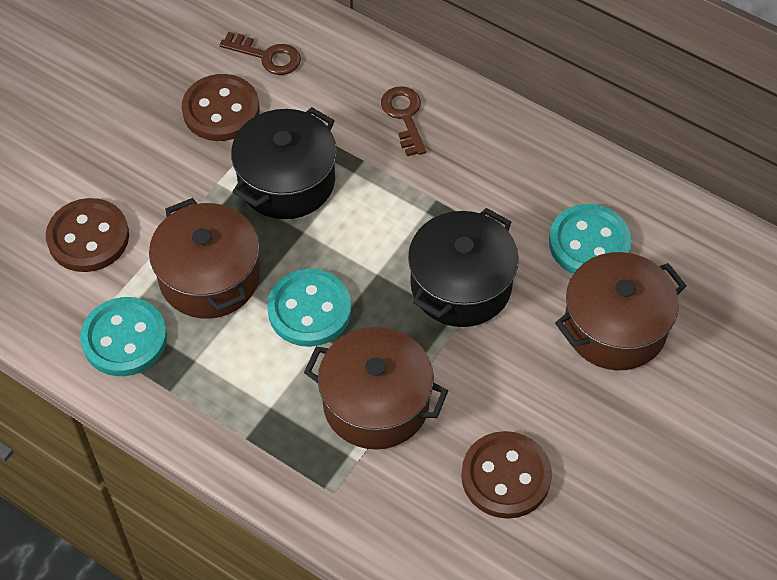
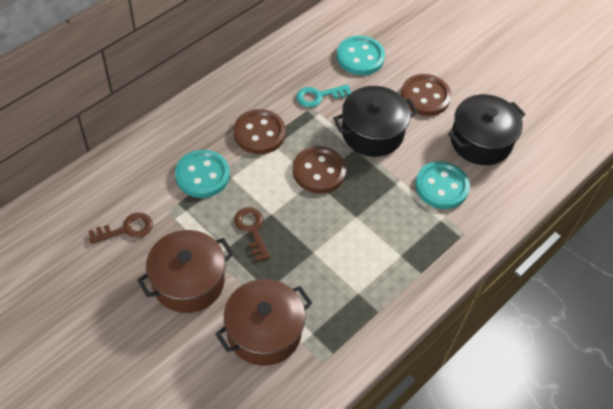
brown pot: 3 -> 2
turquoise key: 0 -> 1

